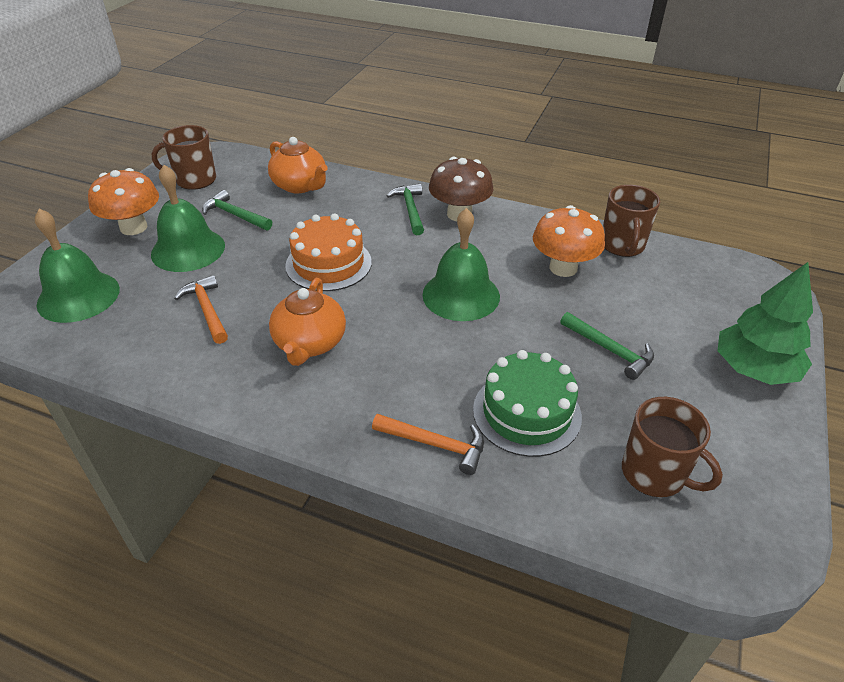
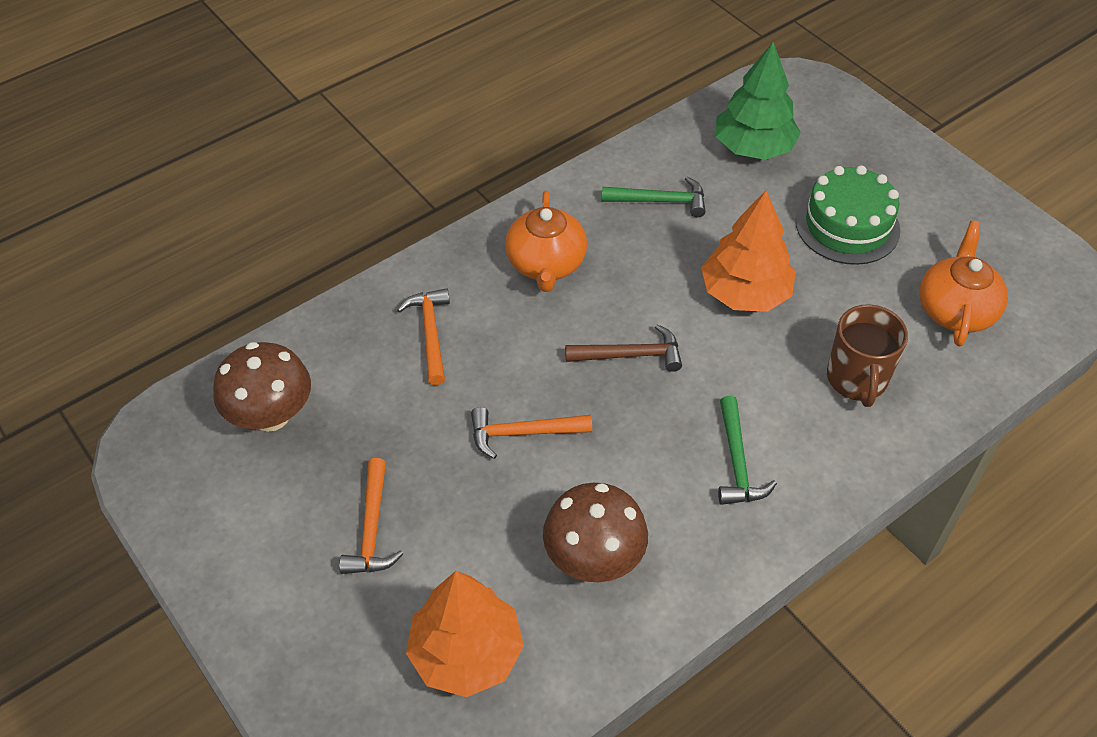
brown hammer: 0 -> 1
brown mug: 3 -> 1
brown mushroom: 1 -> 2
green bell: 3 -> 0
green hammer: 3 -> 2
orange cake: 1 -> 0
orange hammer: 2 -> 3
orange mushroom: 2 -> 0
orange tree: 0 -> 2

